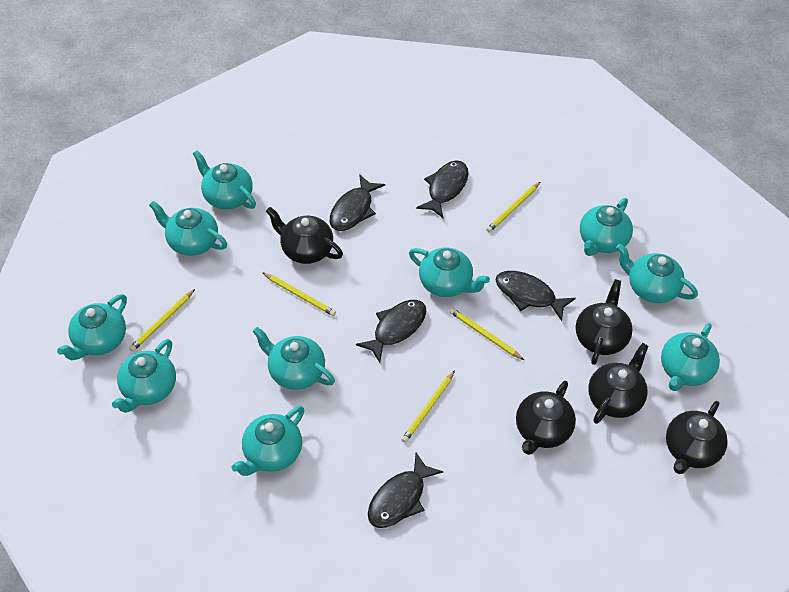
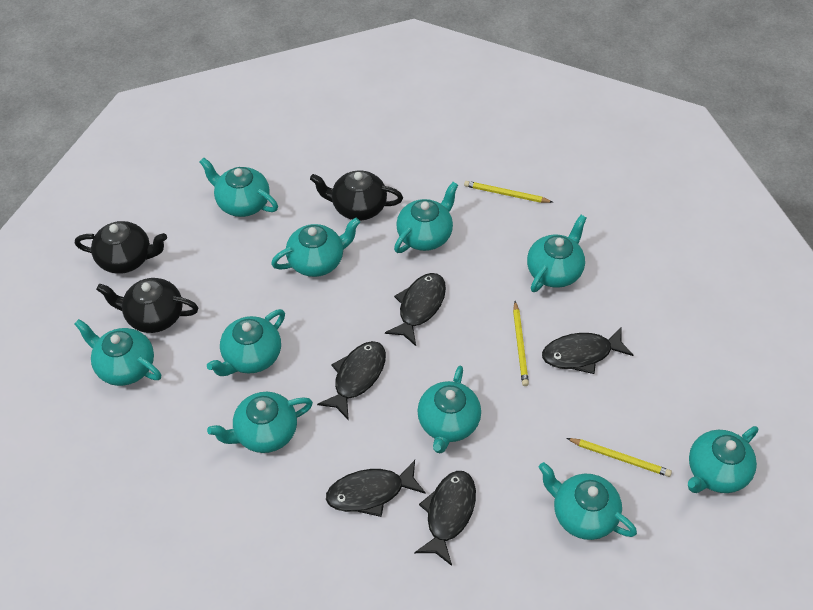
black teapot: 5 -> 3
yellow pencil: 5 -> 3

